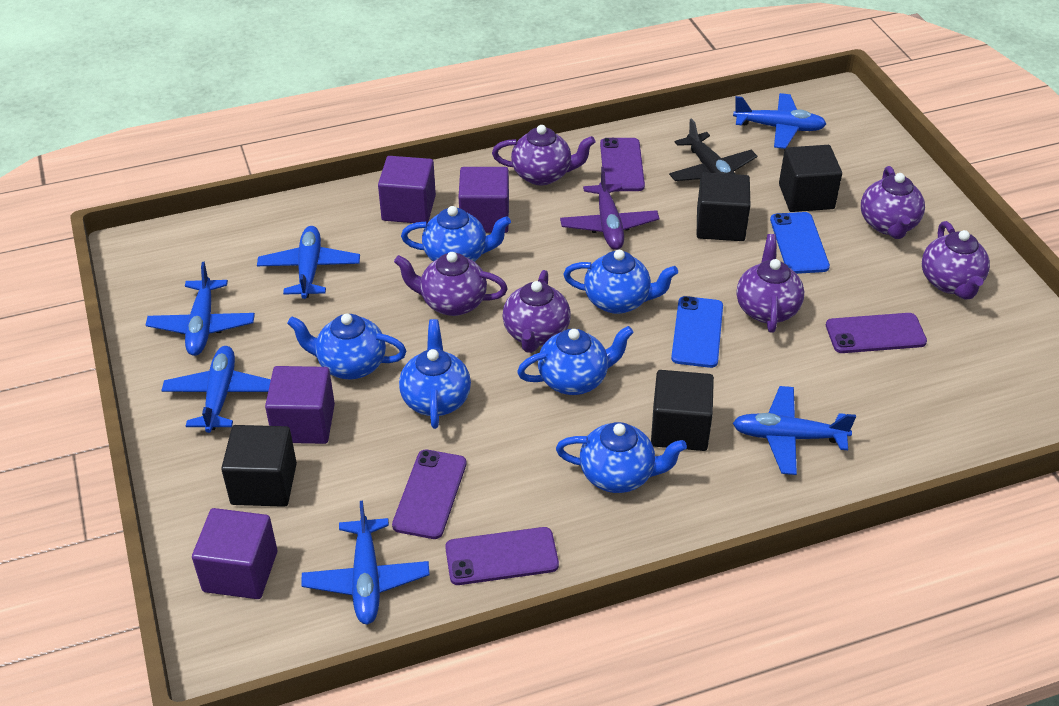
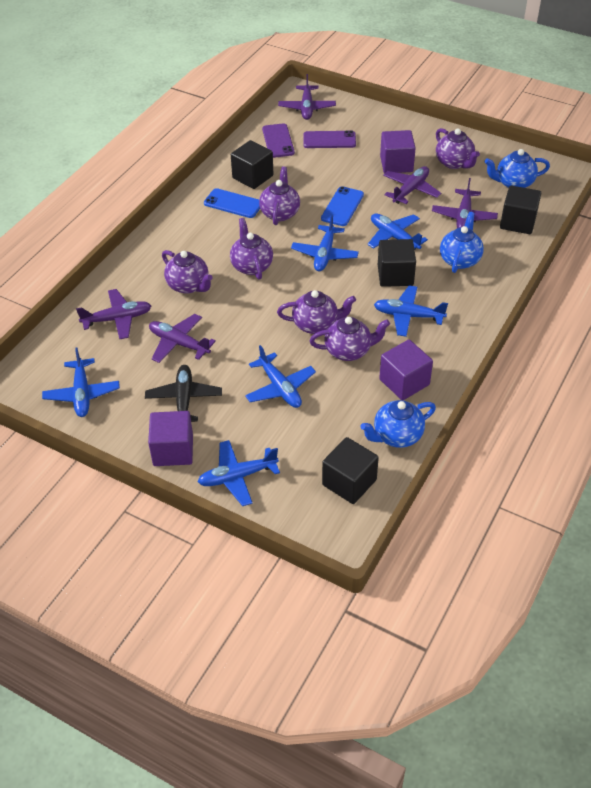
blue teapot: 6 -> 3
purple cube: 4 -> 3
purple phone: 4 -> 2
purple plane: 1 -> 5

